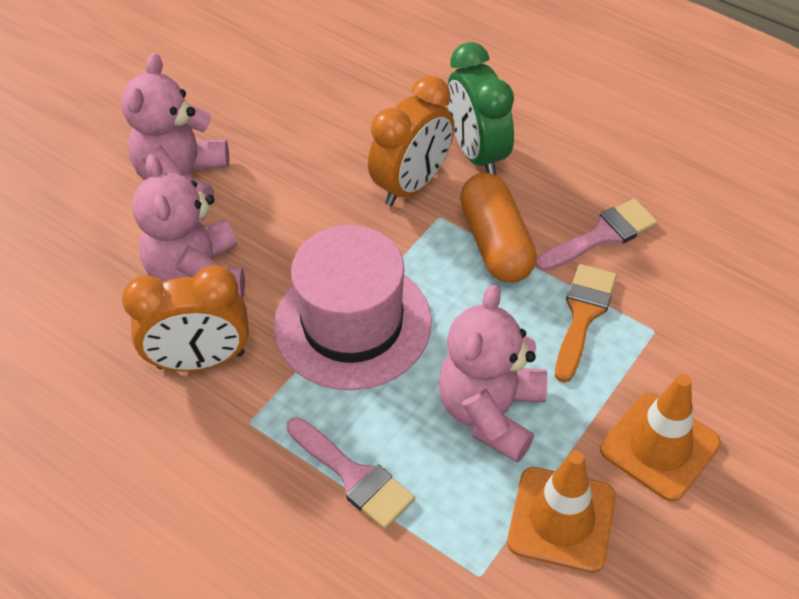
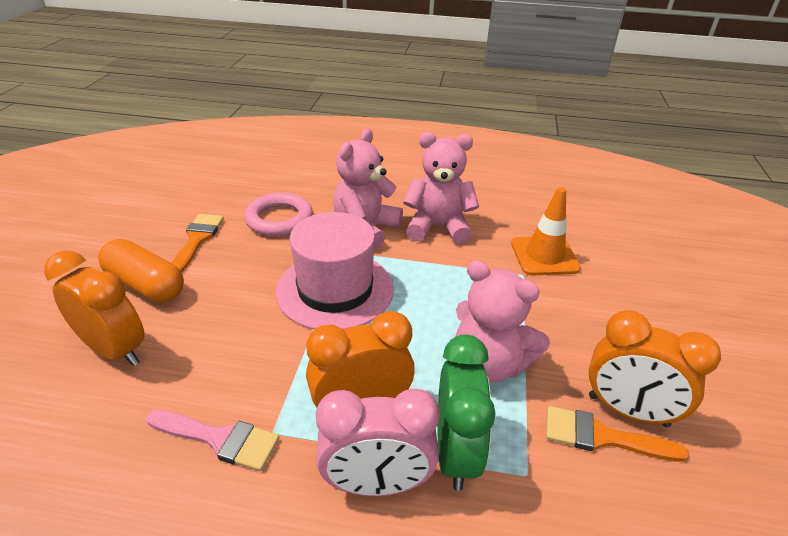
orange brush: 1 -> 2
orange clock: 2 -> 3
orange traffic cone: 2 -> 1
pink brush: 2 -> 1
pink clock: 0 -> 1
pink ring: 0 -> 1

